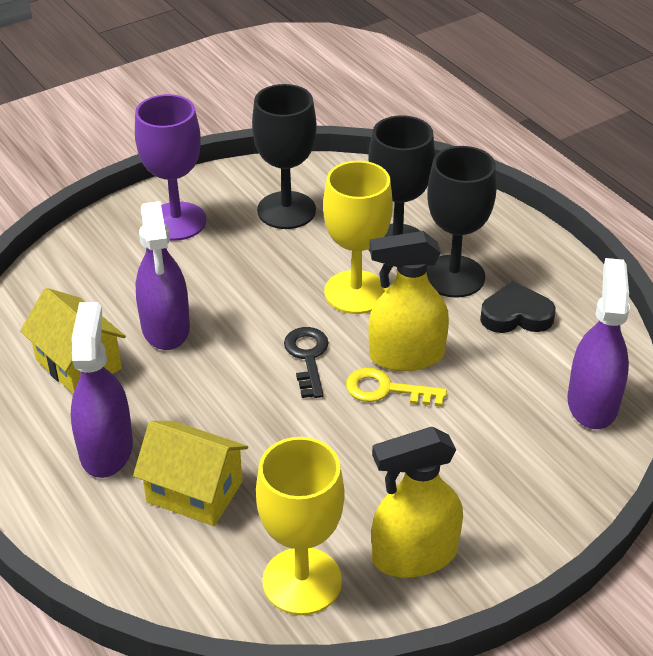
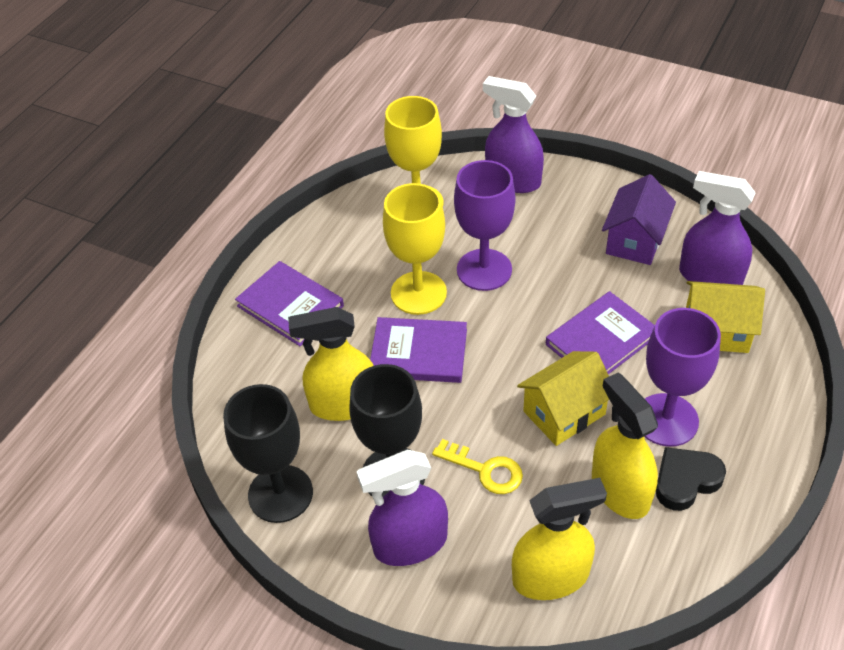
black goblet: 3 -> 2
black key: 1 -> 0
purple book: 0 -> 3
purple goblet: 1 -> 2
purple house: 0 -> 1
yellow spray bottle: 2 -> 3

